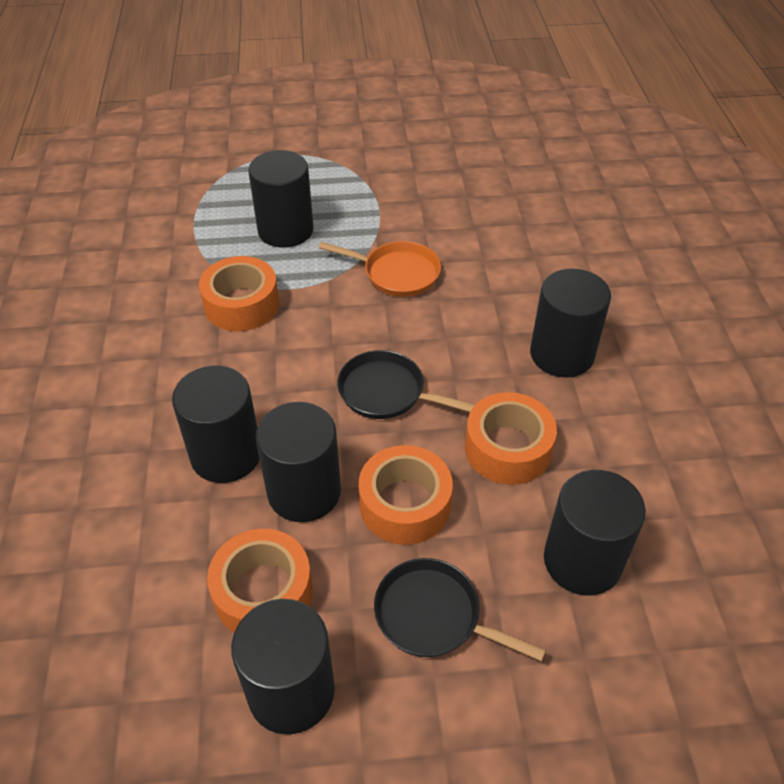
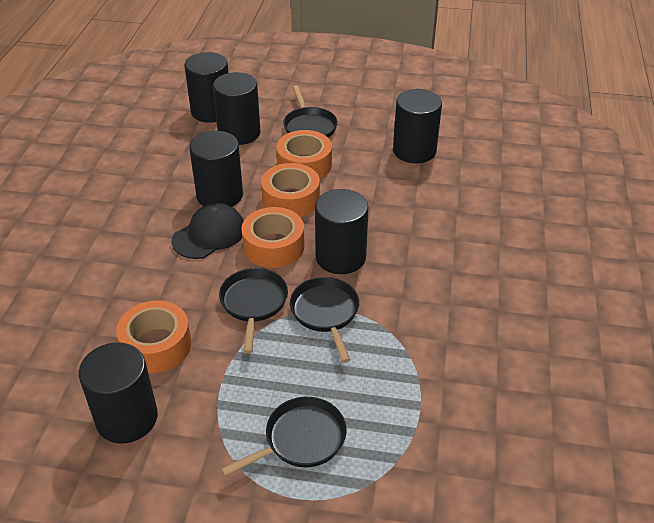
black cap: 0 -> 1
black pan: 2 -> 4
orange pan: 1 -> 0

